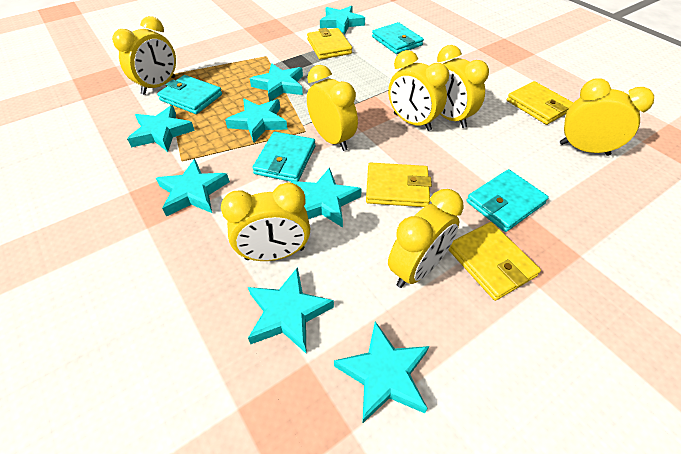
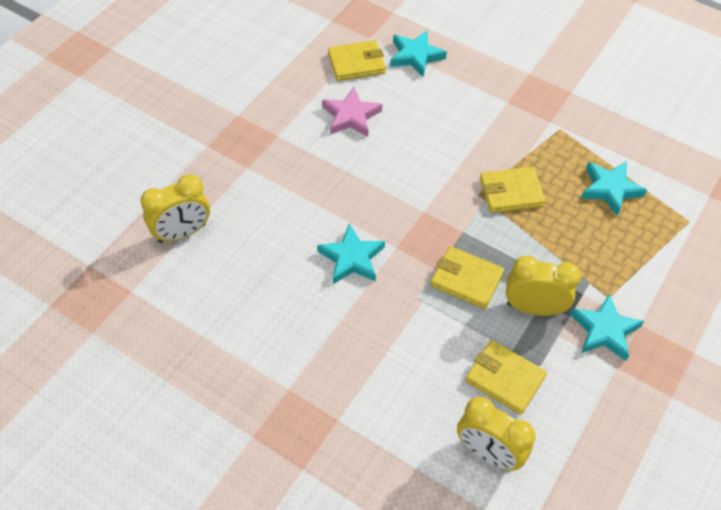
pink star: 0 -> 1
turquoise star: 8 -> 4
turquoise wallet: 4 -> 0
yellow clock: 7 -> 3

